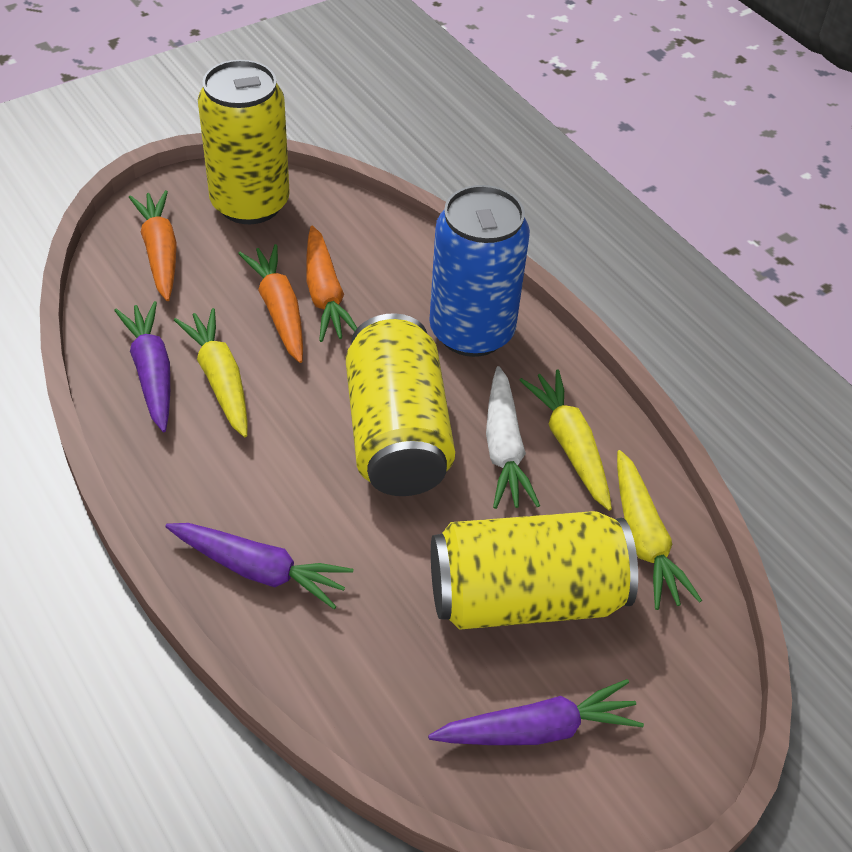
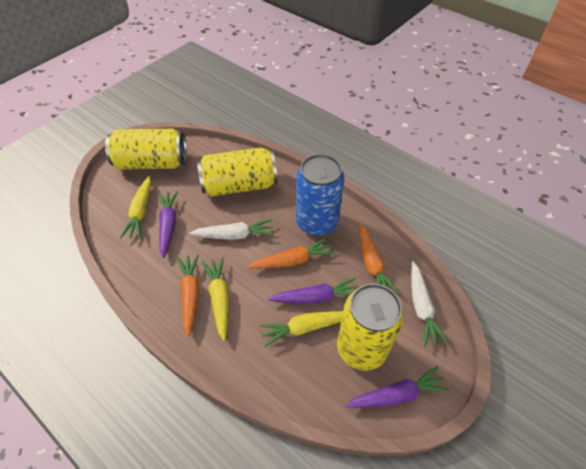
white carrot: 1 -> 2

